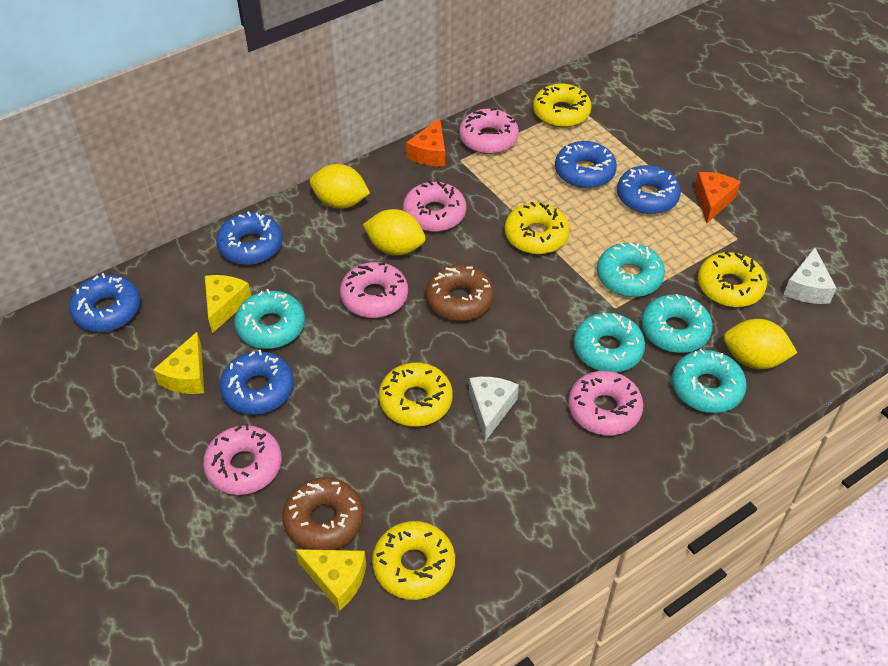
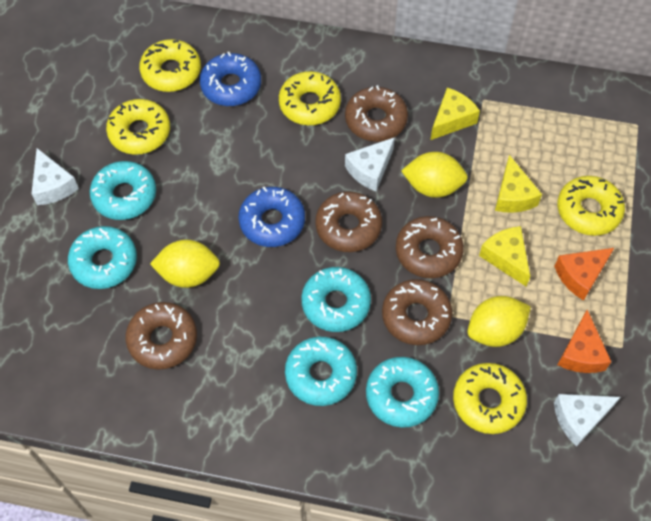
blue donut: 5 -> 2
brown donut: 2 -> 5
pink donut: 5 -> 0
white cheese: 2 -> 3

